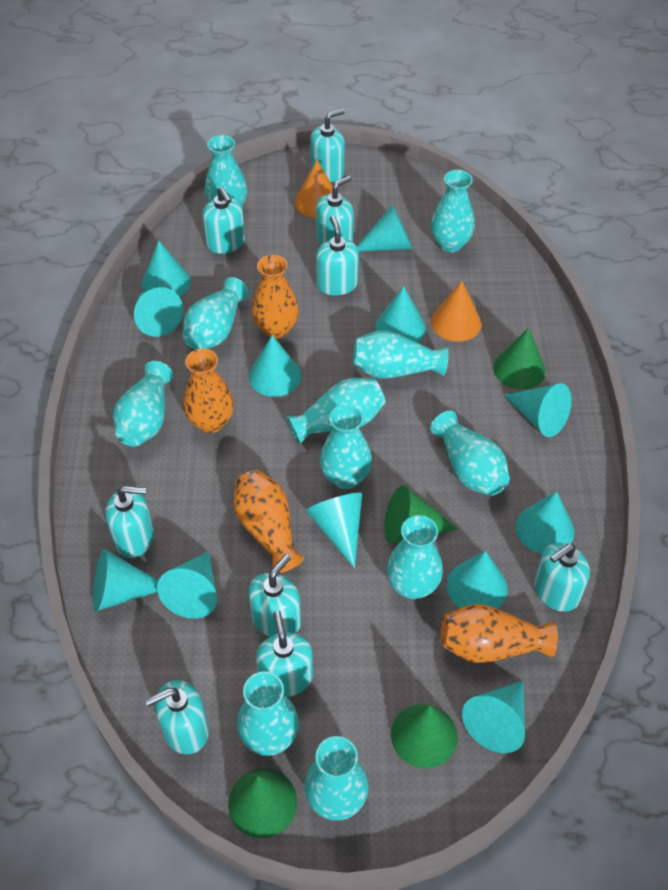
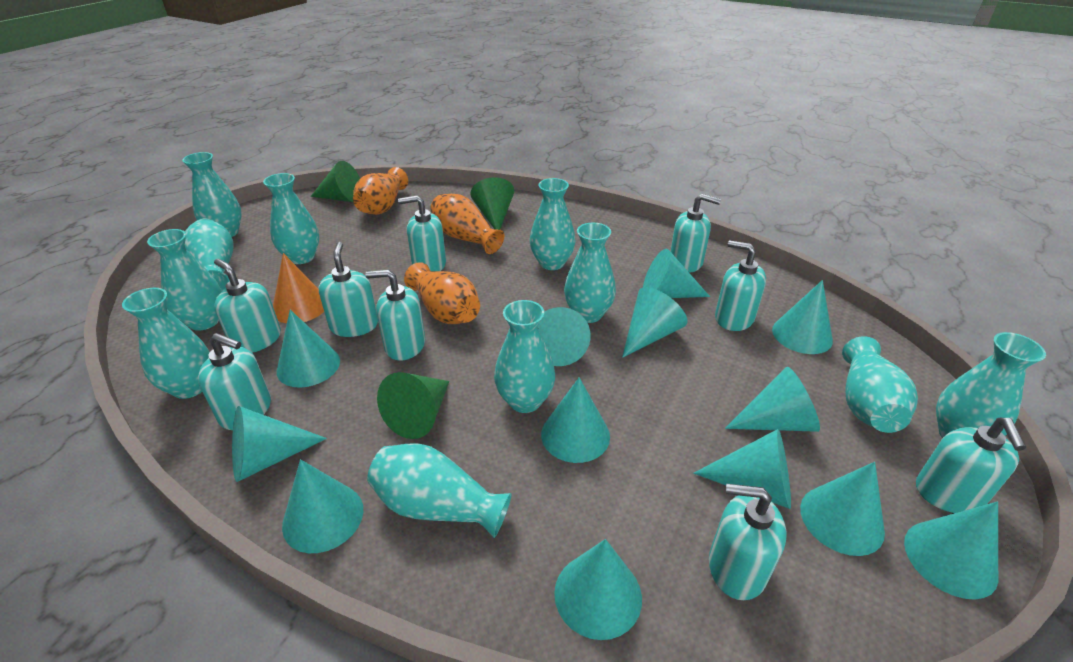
green cone: 4 -> 3
orange cone: 2 -> 1
orange vase: 4 -> 3
turquoise cone: 12 -> 13

